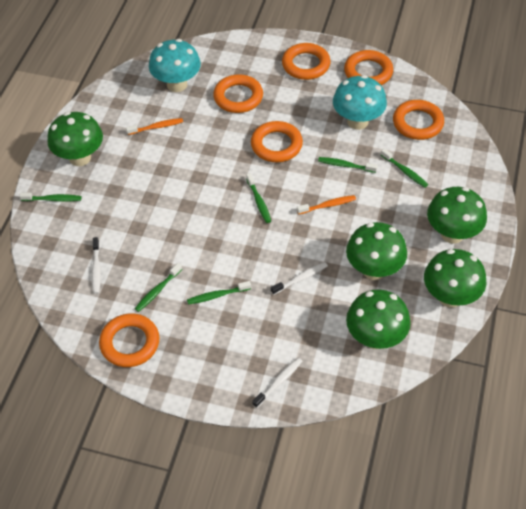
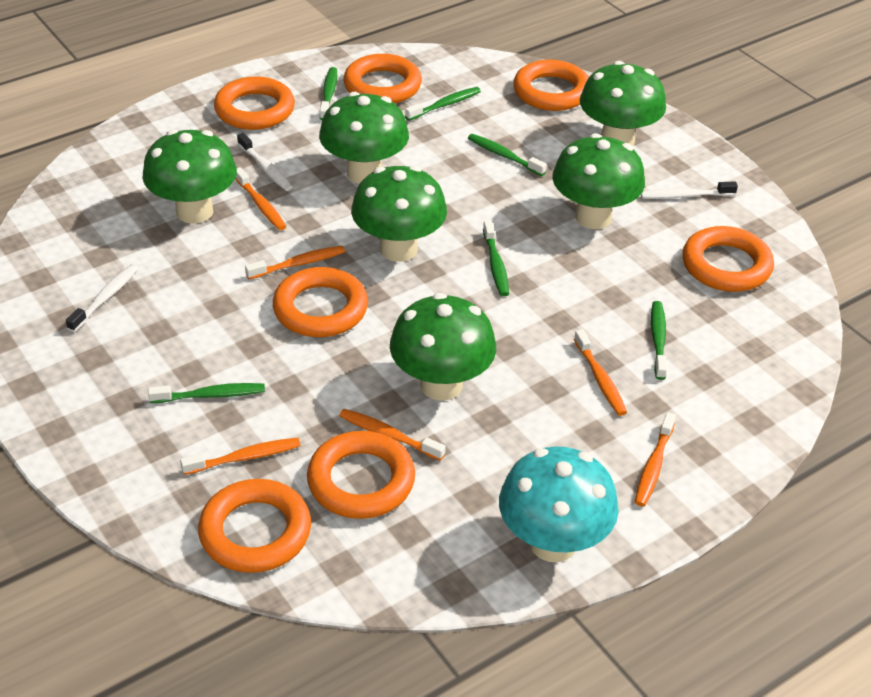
green mushroom: 5 -> 6
orange ring: 6 -> 7
orange toothbrush: 2 -> 6
turquoise mushroom: 2 -> 1

